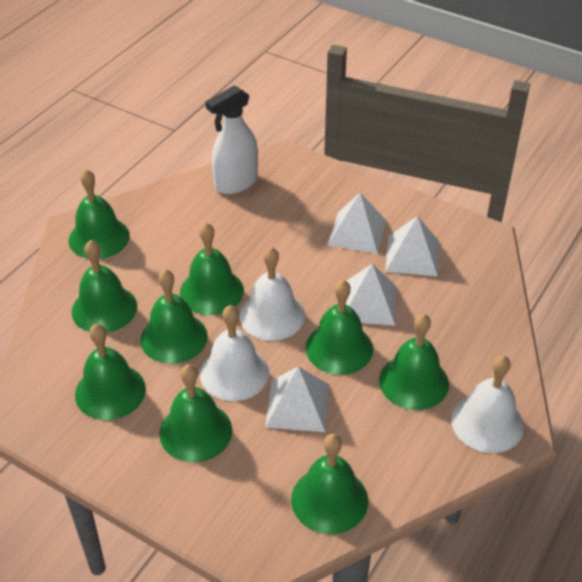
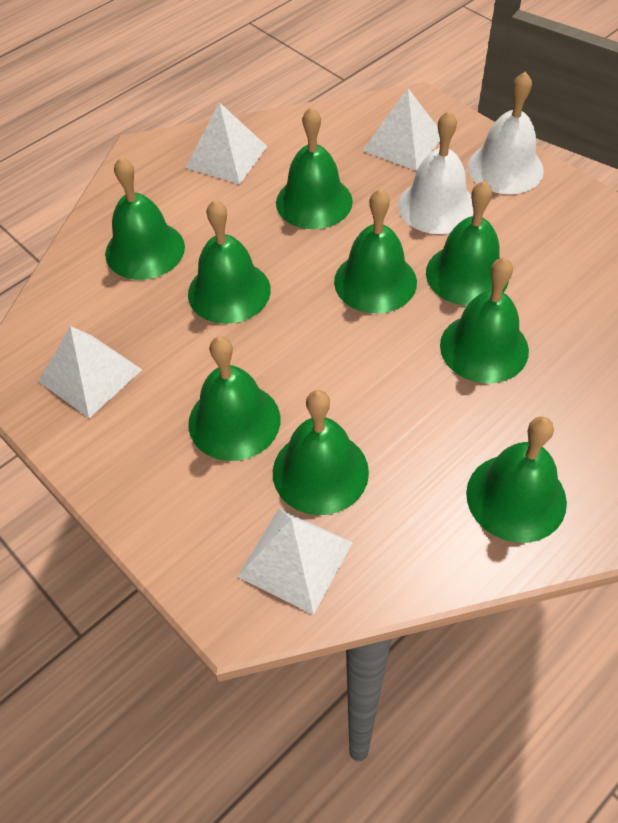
white bell: 3 -> 2
white spray bottle: 1 -> 0

